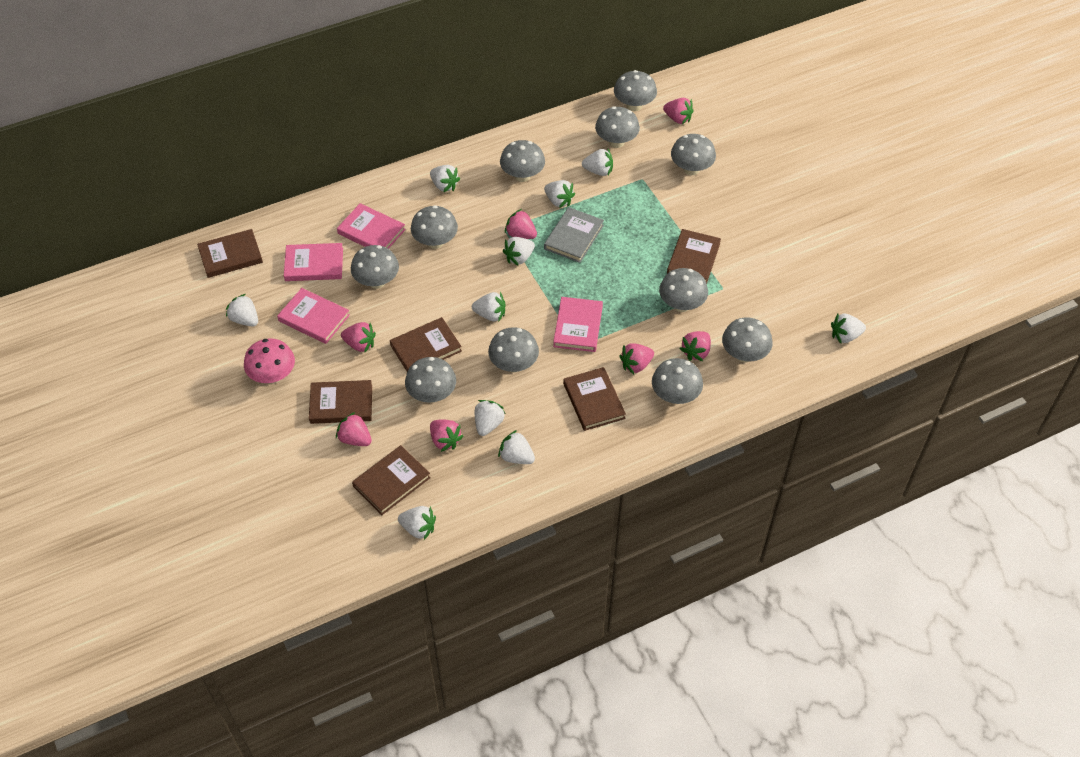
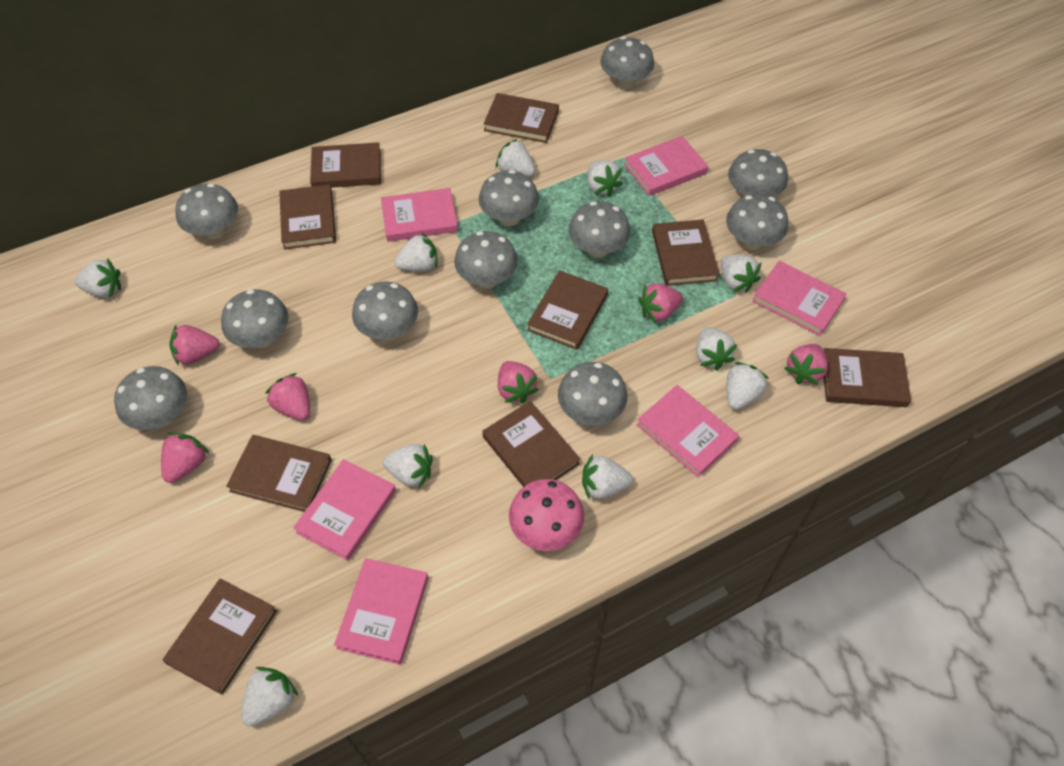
brown book: 6 -> 9
grey book: 1 -> 0
pink book: 4 -> 6
pink strawberry: 7 -> 6

